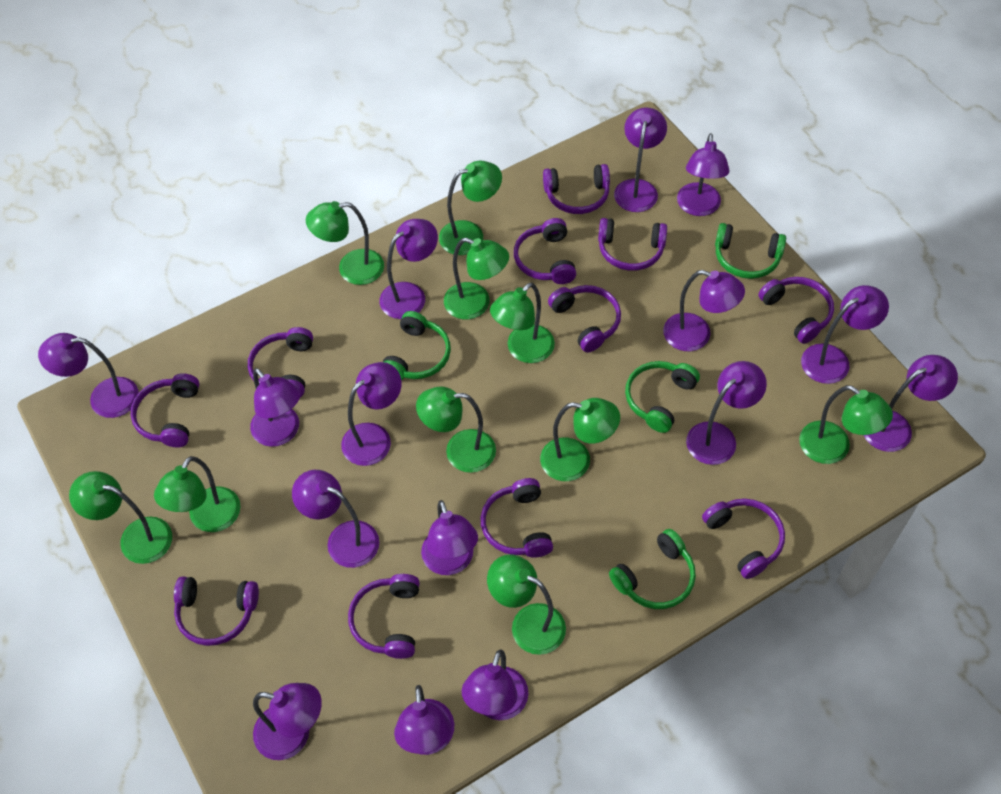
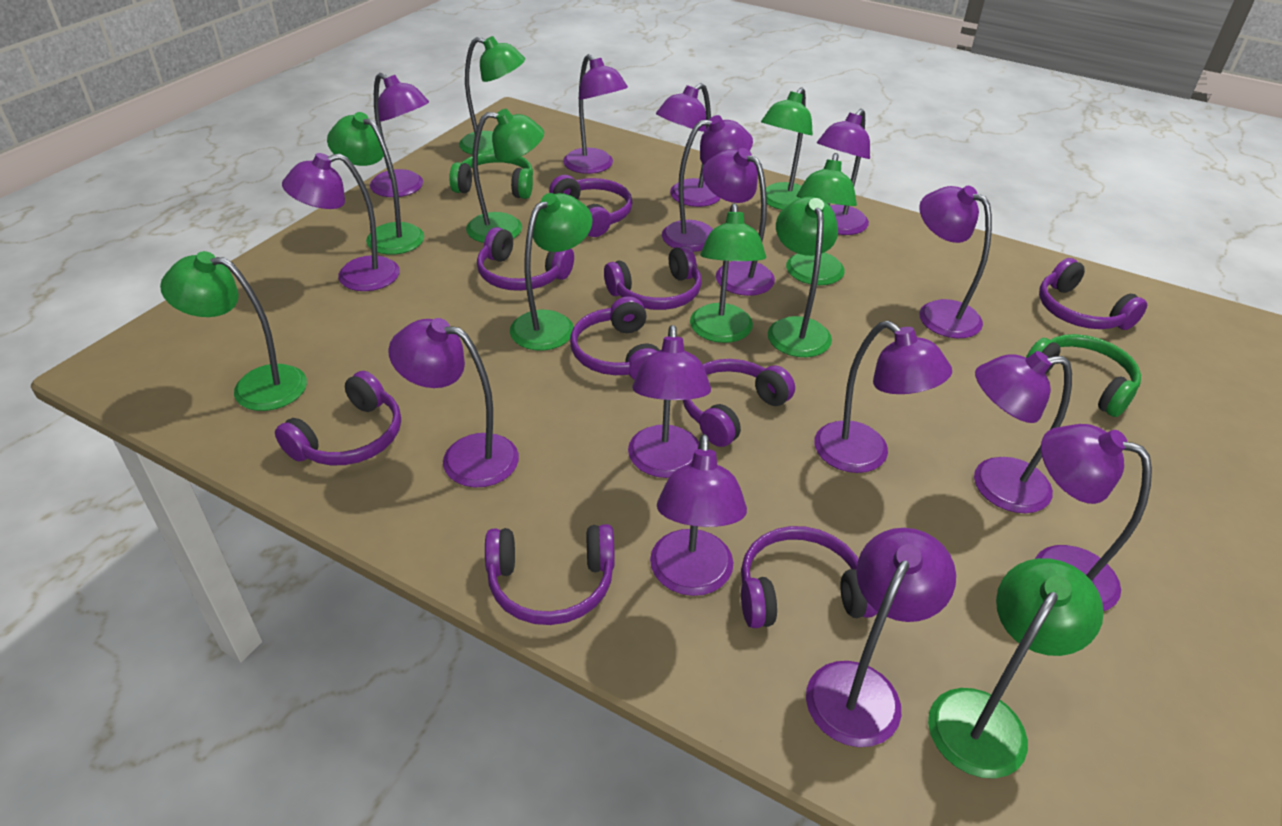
green headphones: 4 -> 2
purple headphones: 11 -> 9

